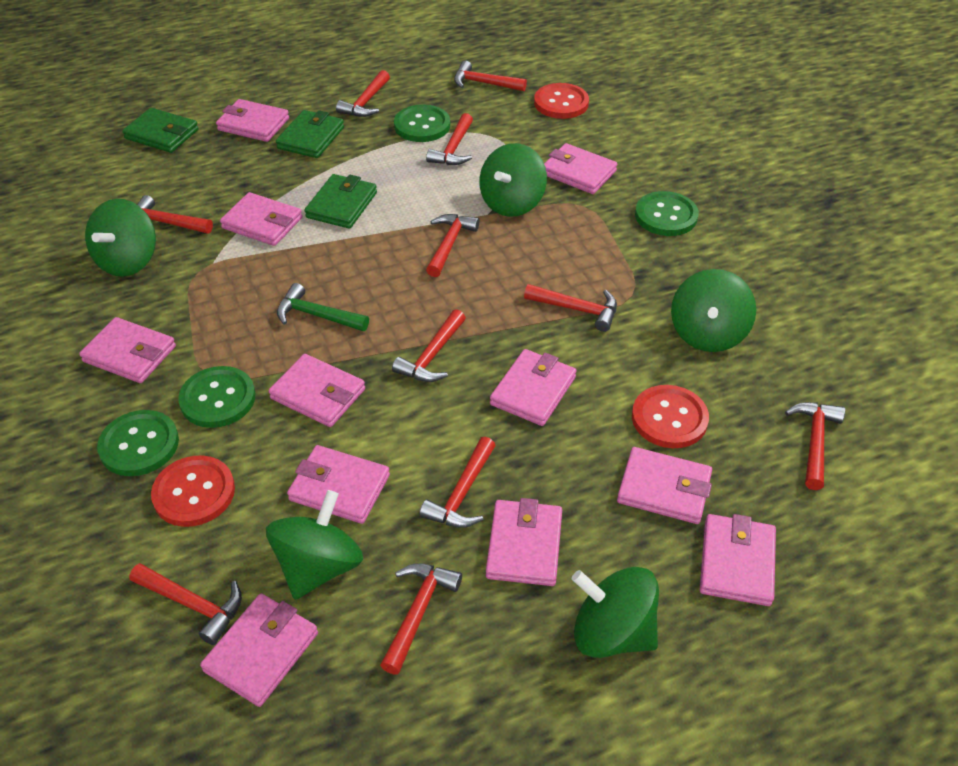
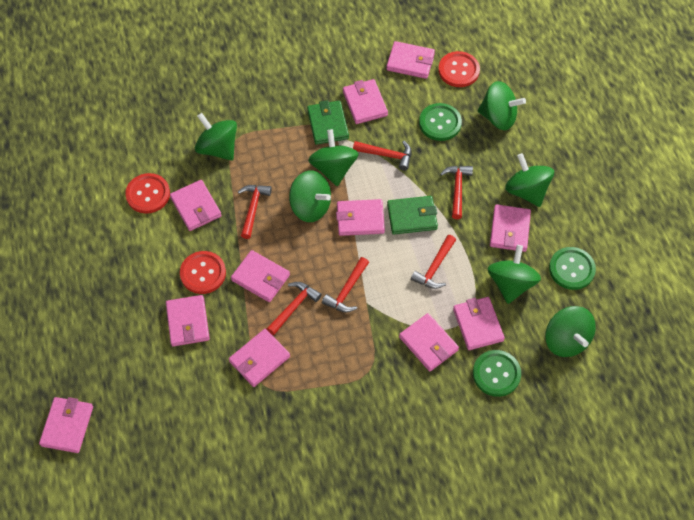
green button: 4 -> 3
green hammer: 1 -> 0
green spinning top: 5 -> 7
green wallet: 3 -> 2
red hammer: 11 -> 6

